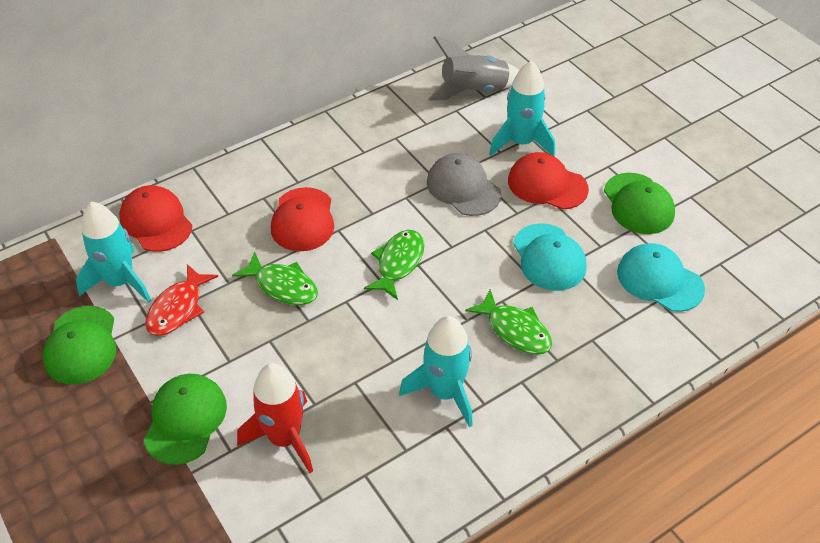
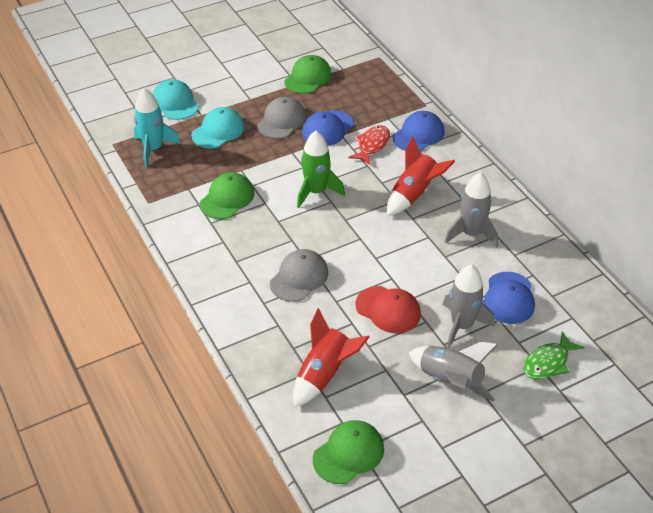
blue cap: 0 -> 3
green fish: 3 -> 1
green rocket: 0 -> 1
grey cap: 1 -> 2
grey rocket: 1 -> 3
red cap: 3 -> 1
red rocket: 1 -> 2
turquoise rocket: 3 -> 1

